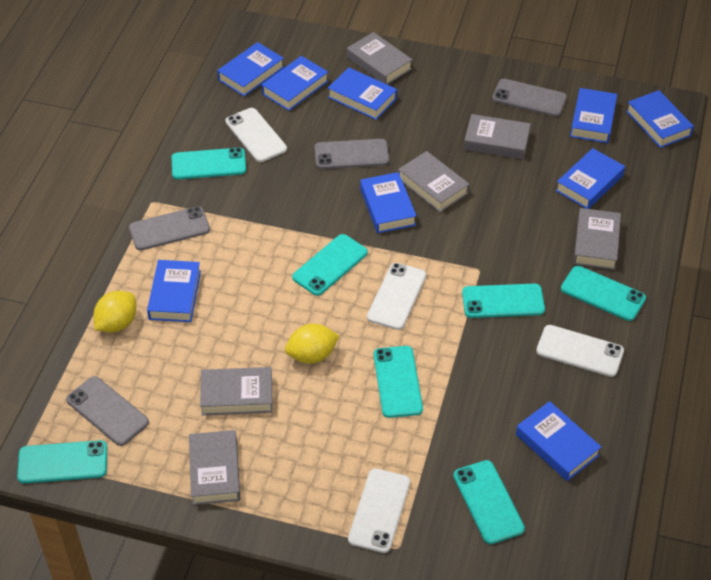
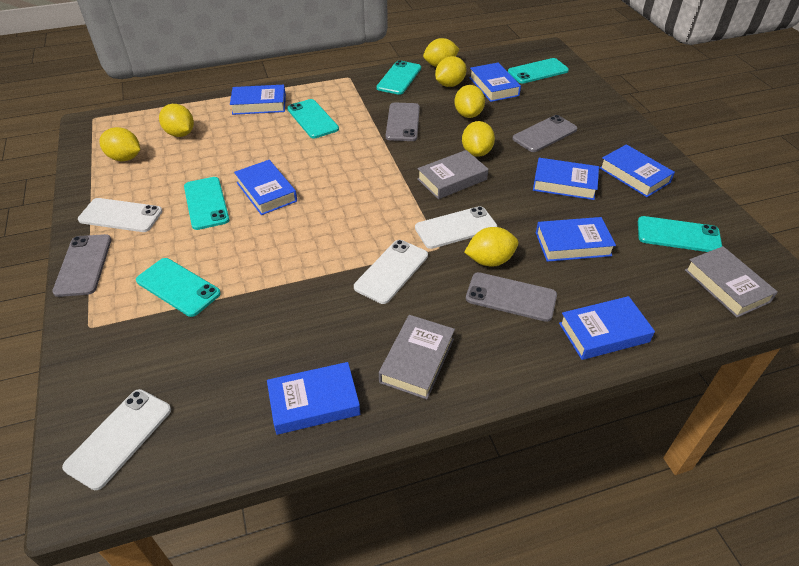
blue book: 9 -> 8
grey book: 6 -> 3
turquoise phone: 7 -> 6
yellow lemon: 2 -> 7

